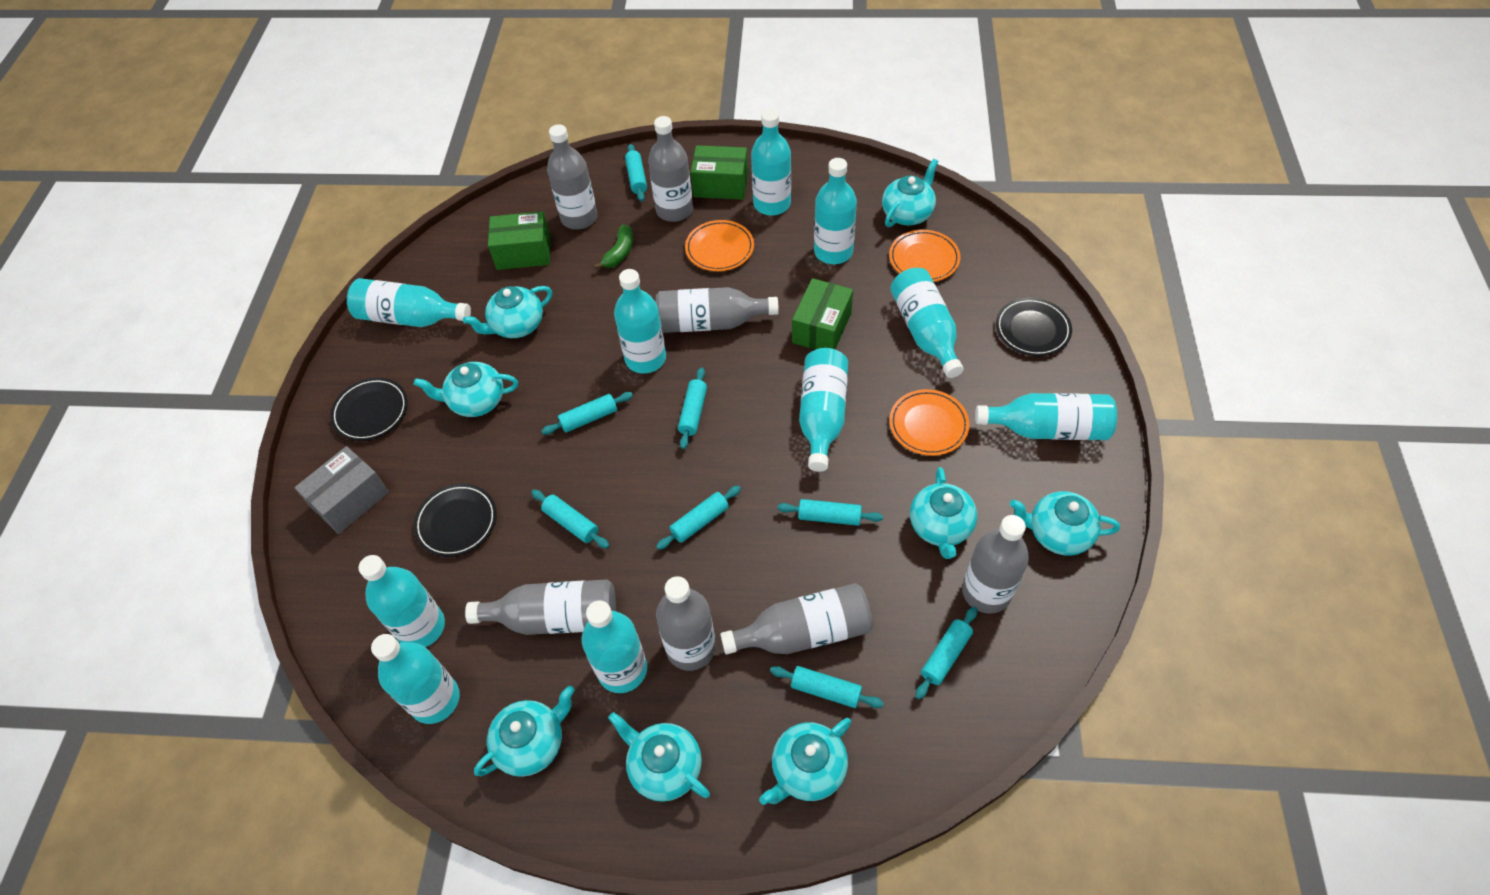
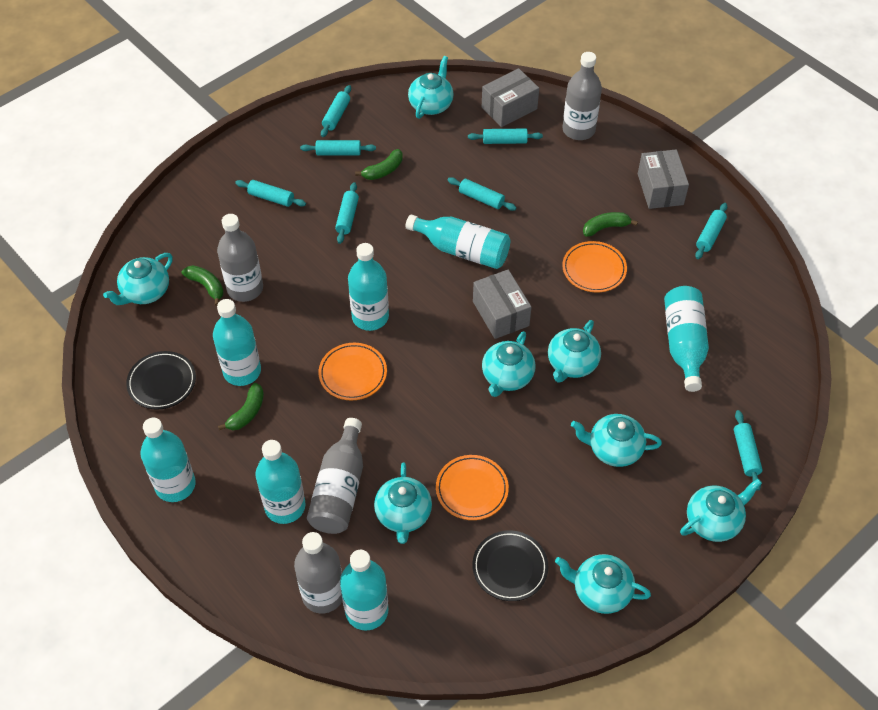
black plate: 3 -> 2
green banana: 1 -> 4
green box: 3 -> 0
grey bottle: 7 -> 4
grey box: 1 -> 3
turquoise bottle: 10 -> 7

